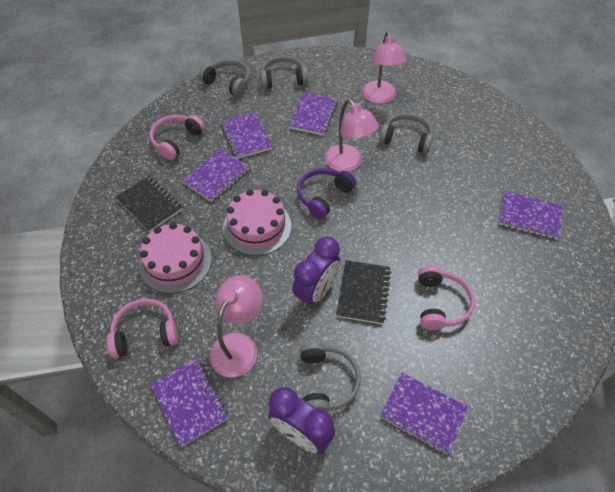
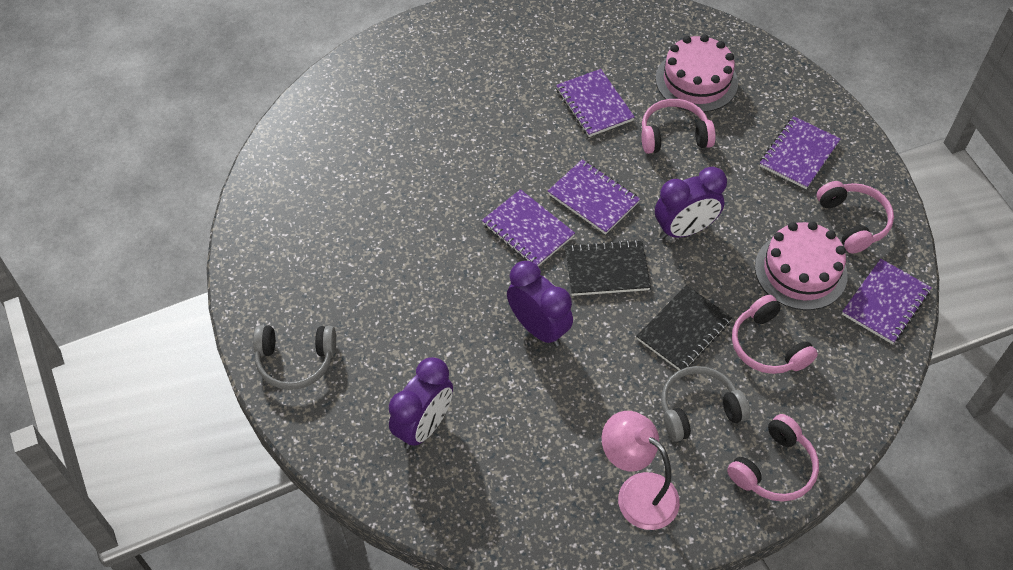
grey headphones: 4 -> 2
pink headphones: 3 -> 4
pink lamp: 3 -> 1
purple clock: 2 -> 3
purple headphones: 1 -> 0
purple notebook: 6 -> 5

